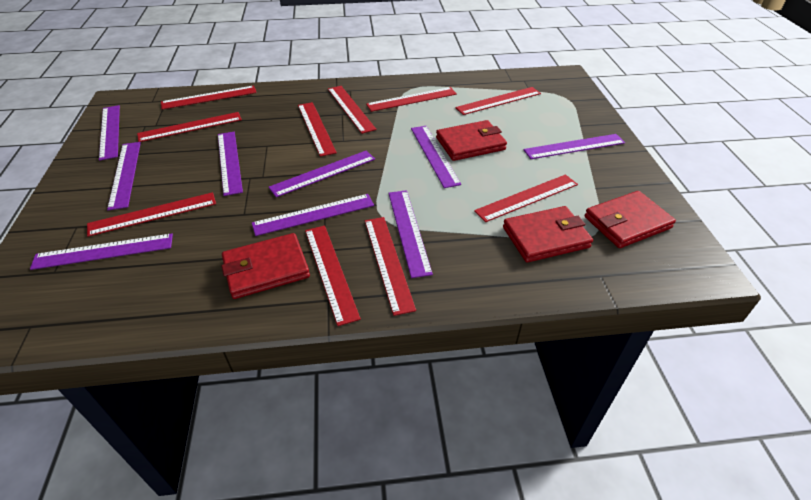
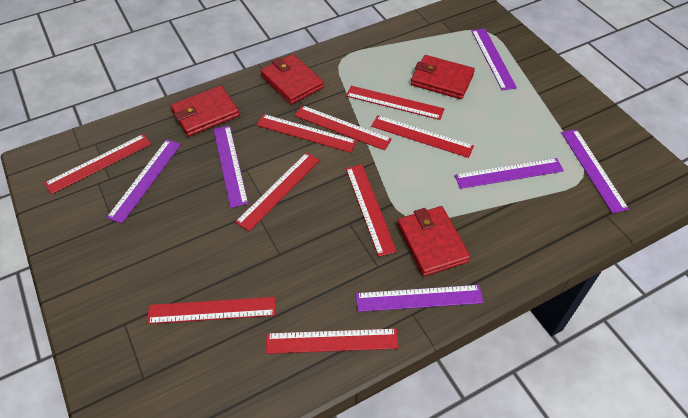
purple ruler: 9 -> 6
red ruler: 10 -> 9

